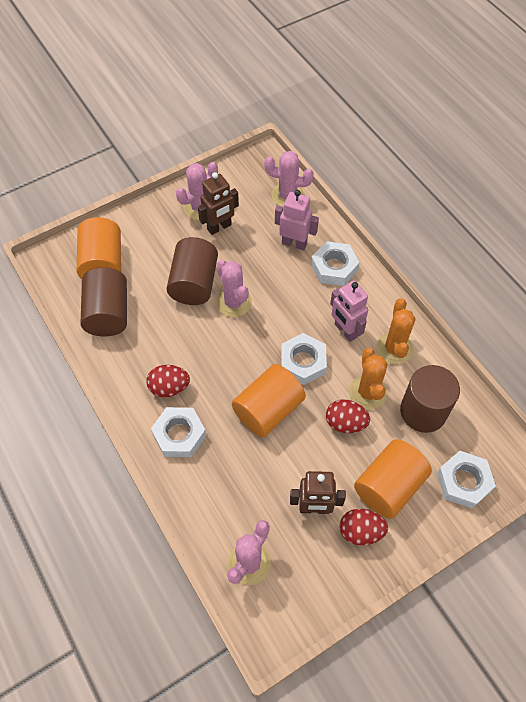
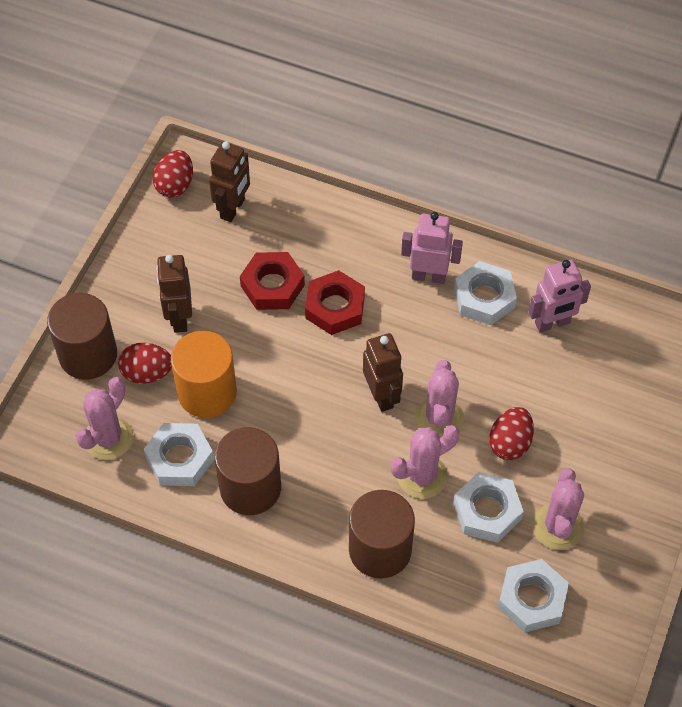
brown robot: 2 -> 3
orange cactus: 2 -> 0
orange cylinder: 3 -> 1
red nut: 0 -> 2

